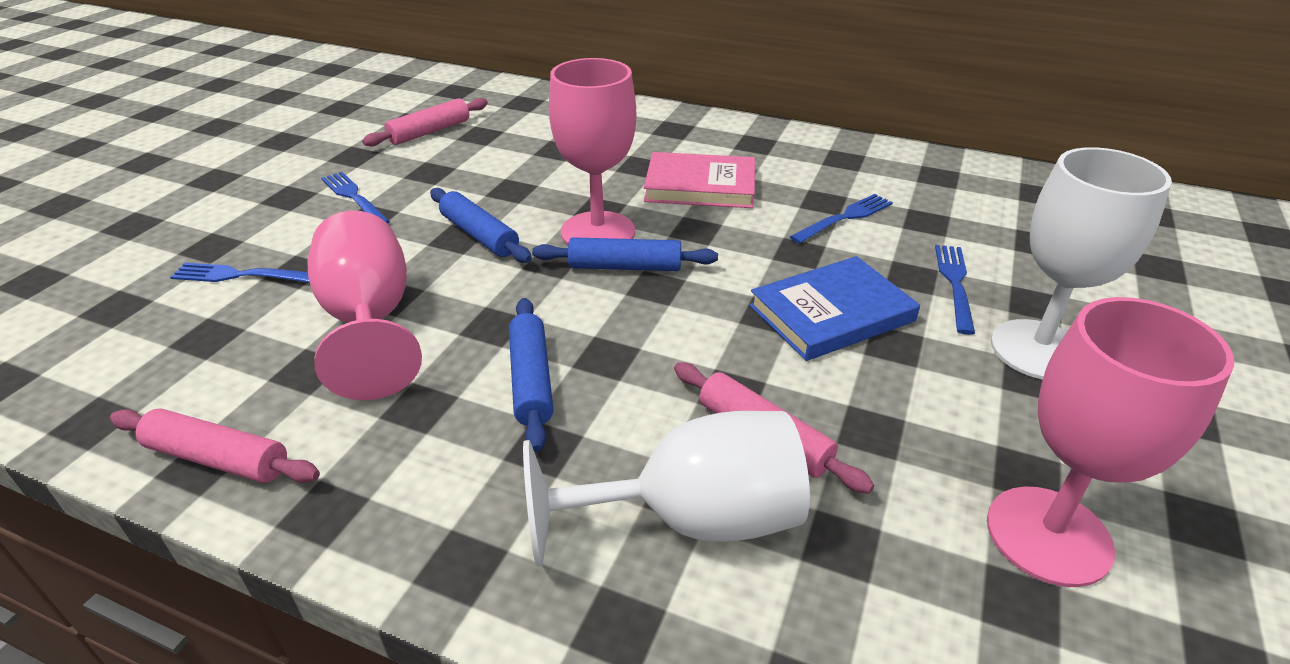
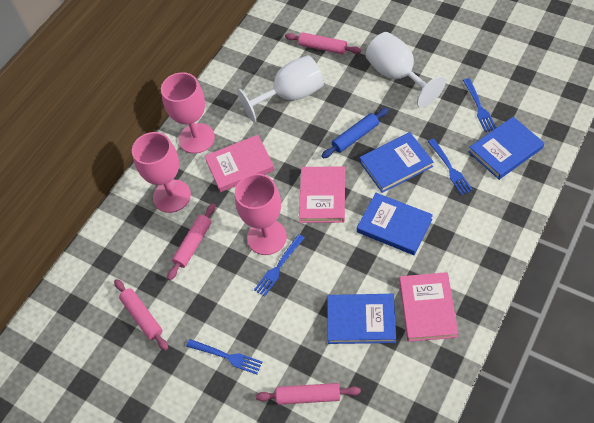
blue book: 1 -> 4
blue rolling pin: 3 -> 1
pink book: 1 -> 3
pink rolling pin: 3 -> 4

